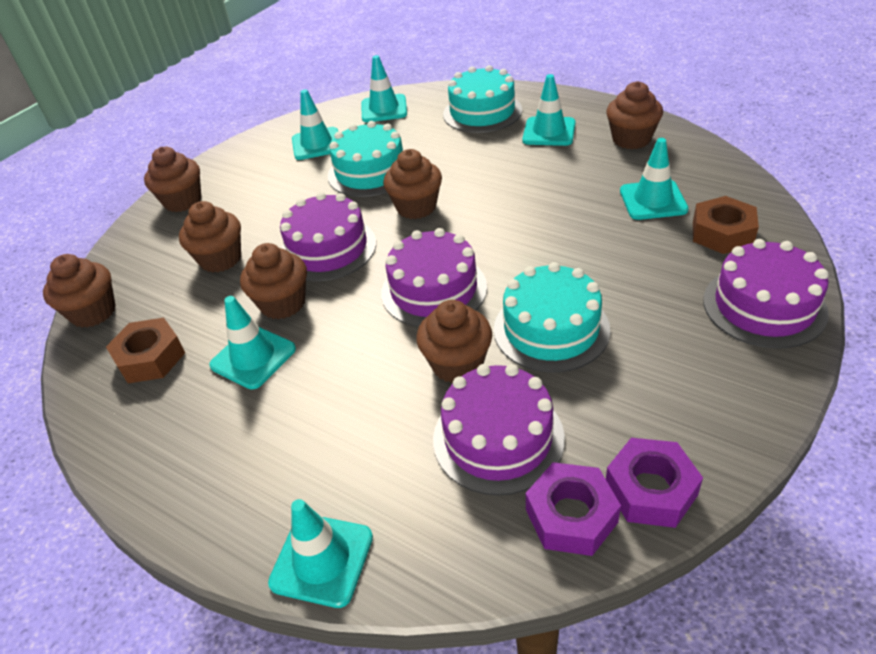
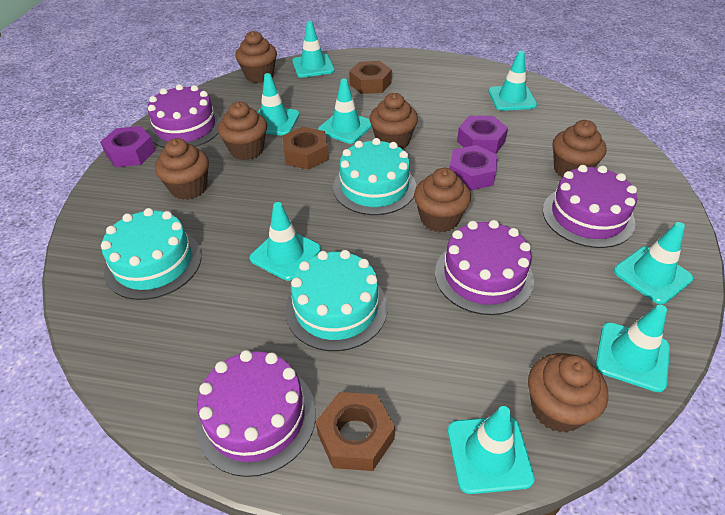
brown nut: 2 -> 3
purple nut: 2 -> 3
turquoise traffic cone: 6 -> 8

